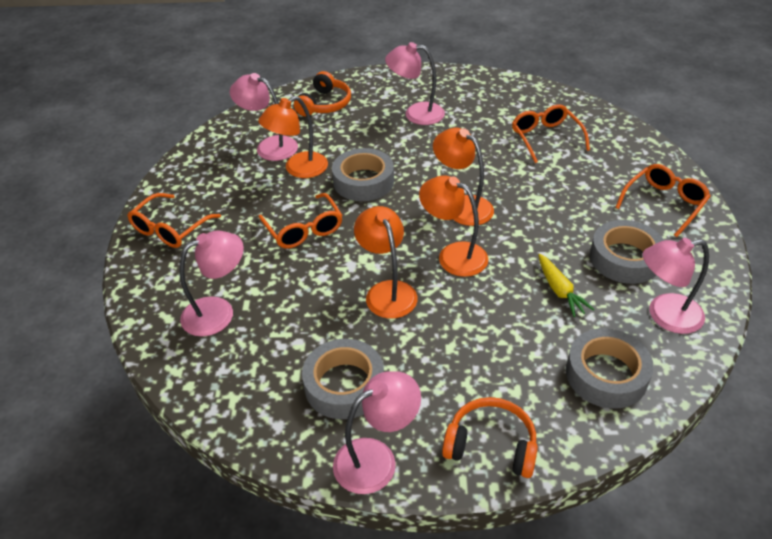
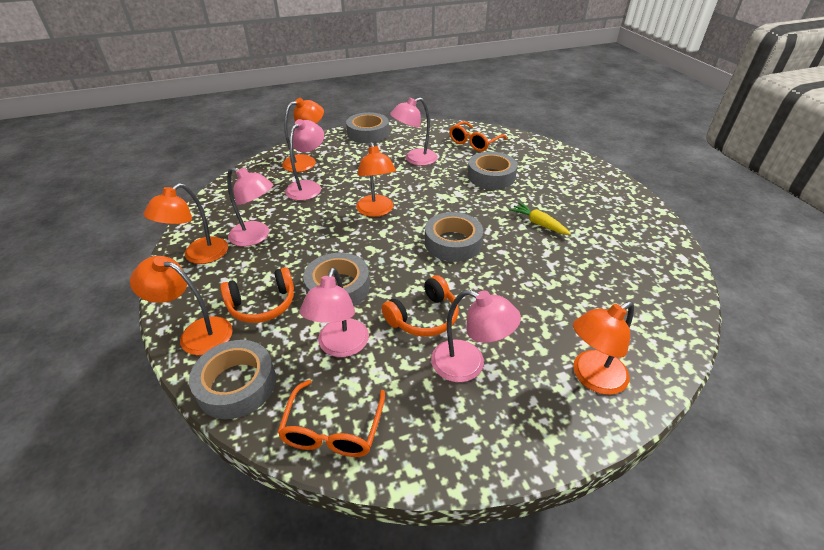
grey tape: 4 -> 5
orange glasses: 4 -> 2
orange lamp: 4 -> 5

